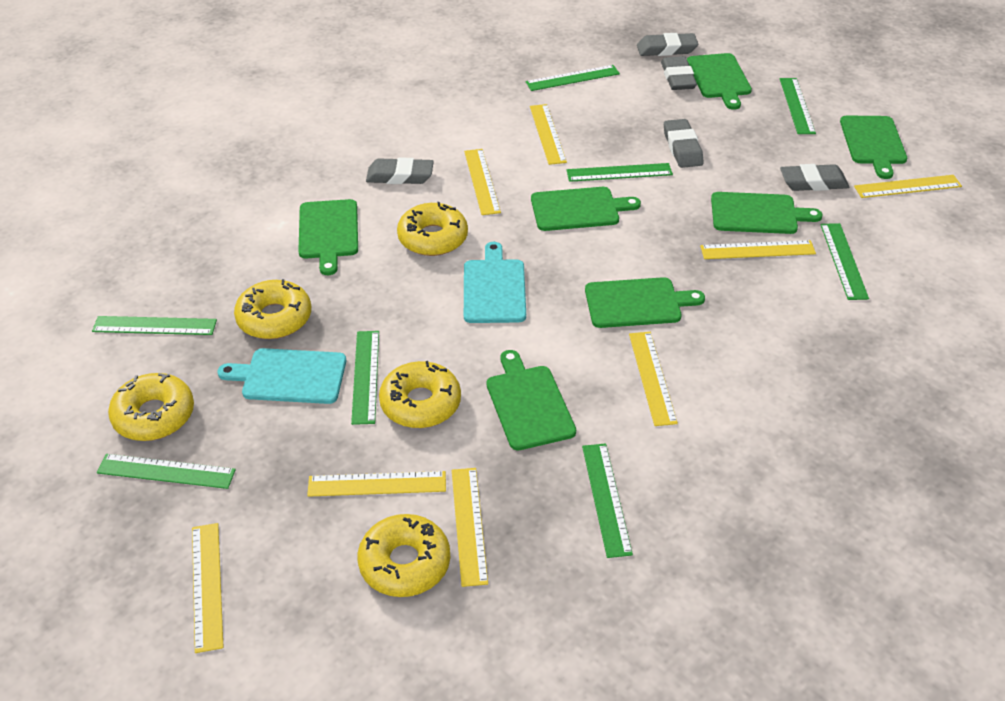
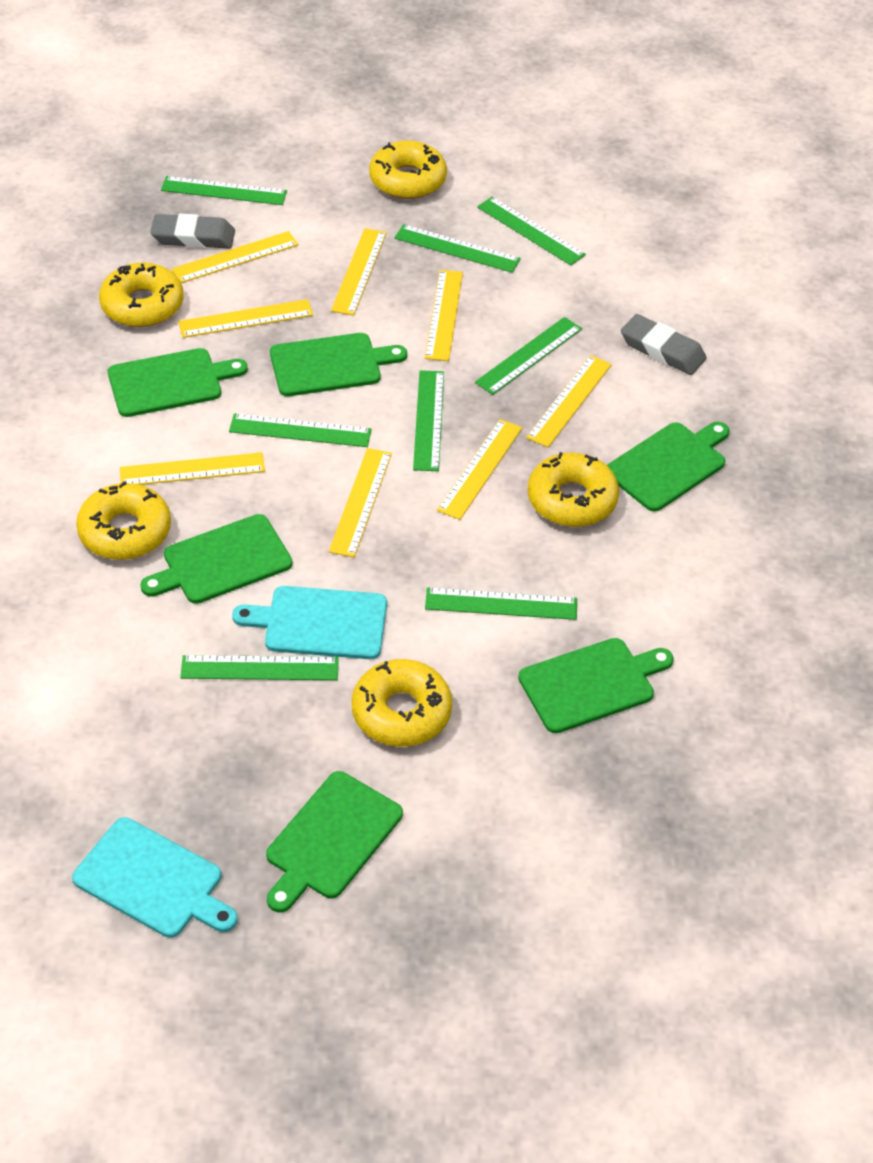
green cutting board: 7 -> 6
grey eraser: 5 -> 2

